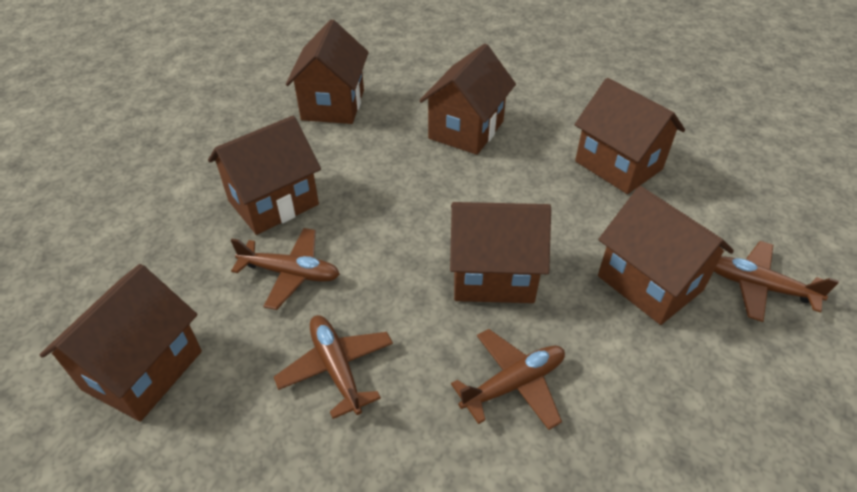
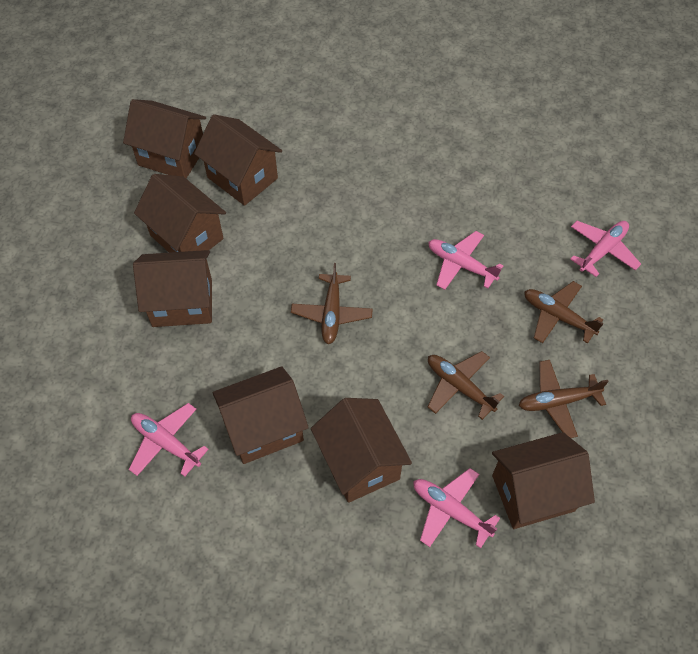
pink plane: 0 -> 4

